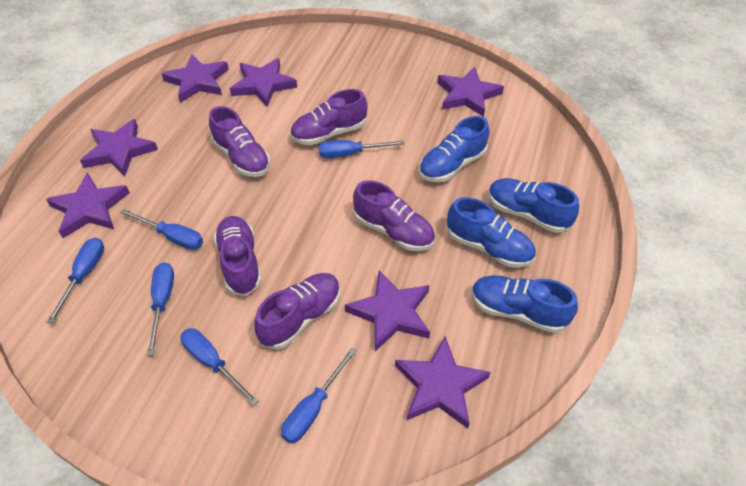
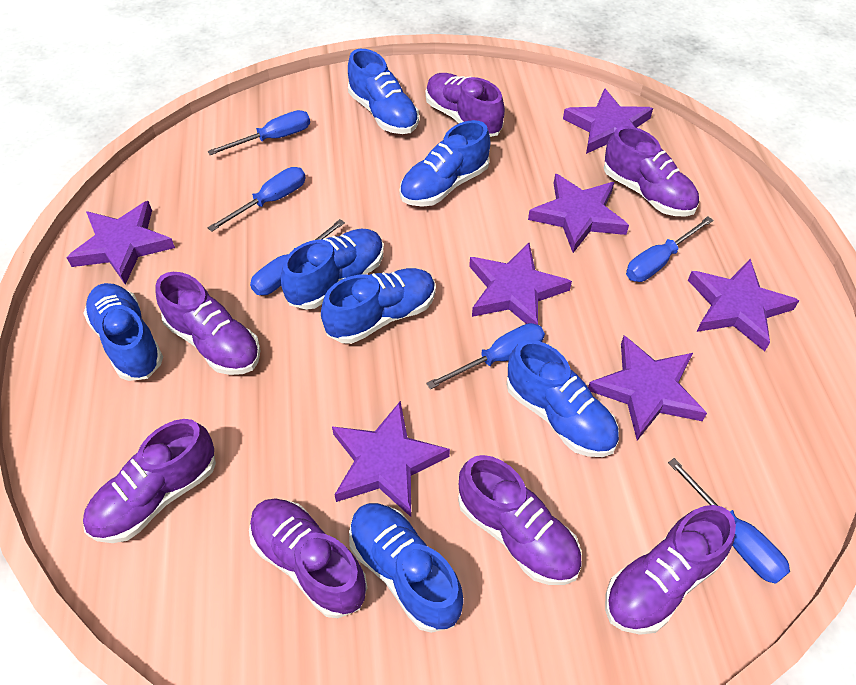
blue shoe: 4 -> 7
purple shoe: 5 -> 7

